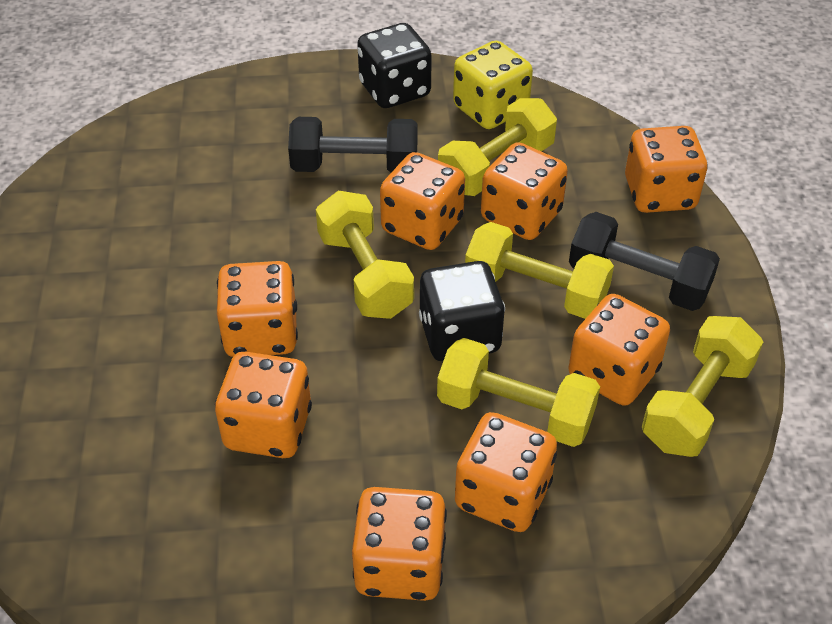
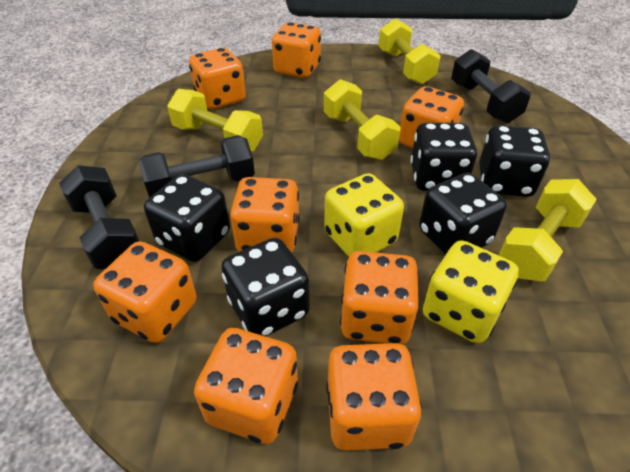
black dice: 2 -> 5
black dumbbell: 2 -> 3
yellow dice: 1 -> 2
yellow dumbbell: 5 -> 4

